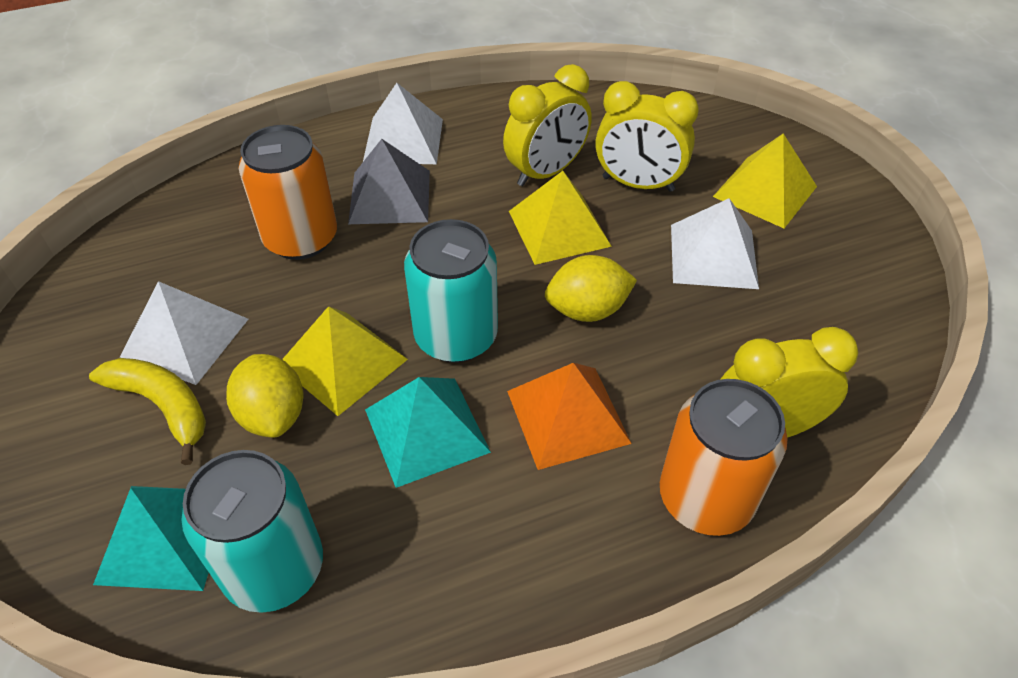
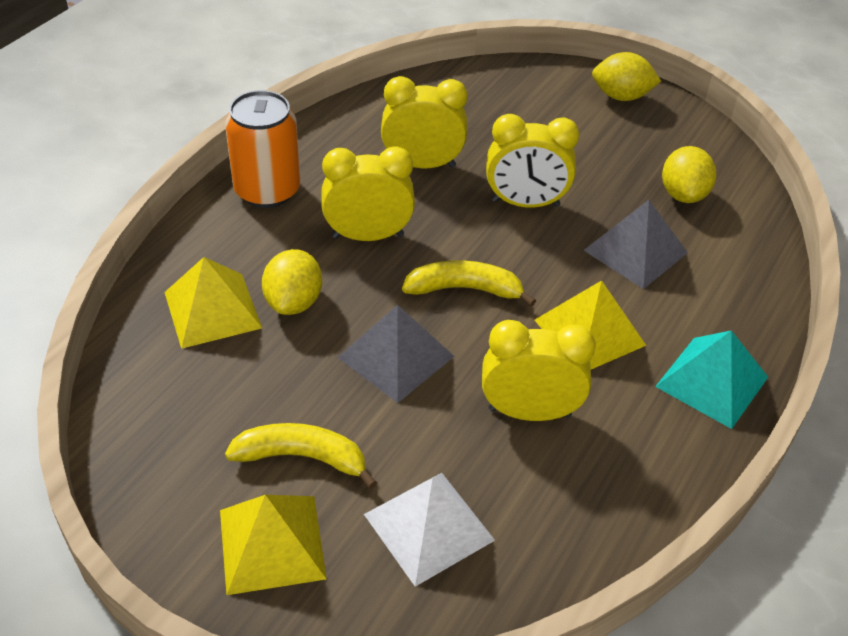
grey pyramid: 1 -> 2
orange can: 2 -> 1
orange pyramid: 1 -> 0
turquoise can: 2 -> 0
turquoise pyramid: 2 -> 1
white pyramid: 3 -> 1
yellow banana: 1 -> 2
yellow clock: 3 -> 4
yellow lemon: 2 -> 3

